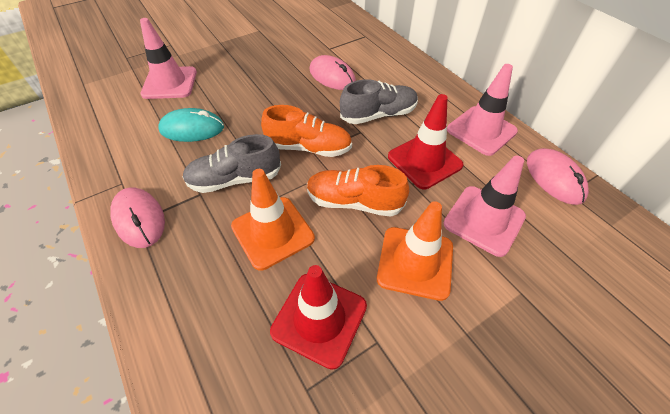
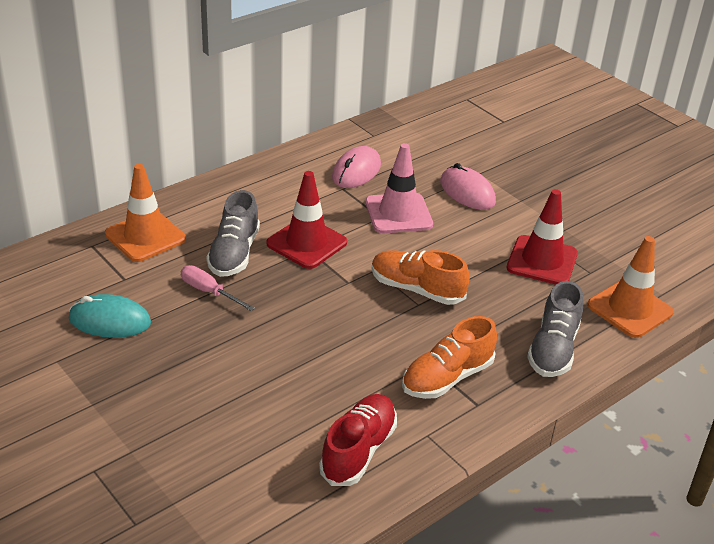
pink mouse: 3 -> 2
pink screwdriver: 0 -> 1
pink traffic cone: 3 -> 1
red shoe: 0 -> 1

